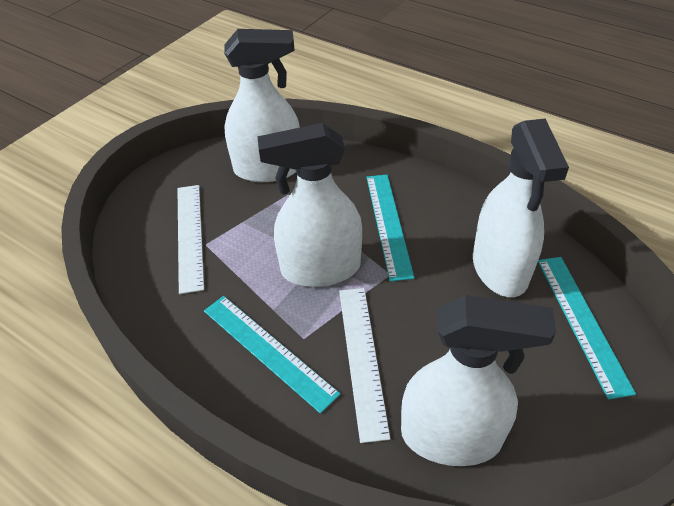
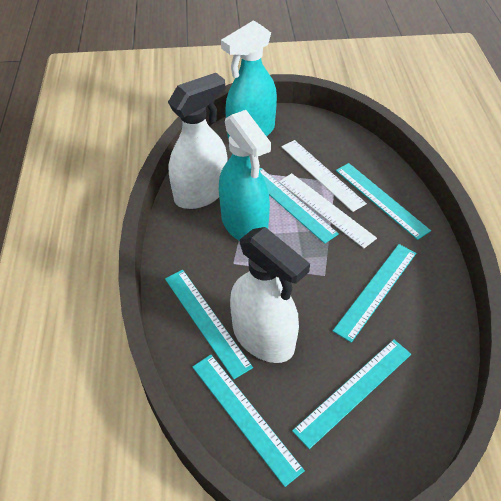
turquoise ruler: 3 -> 6
turquoise spray bottle: 0 -> 2
white spray bottle: 4 -> 2

